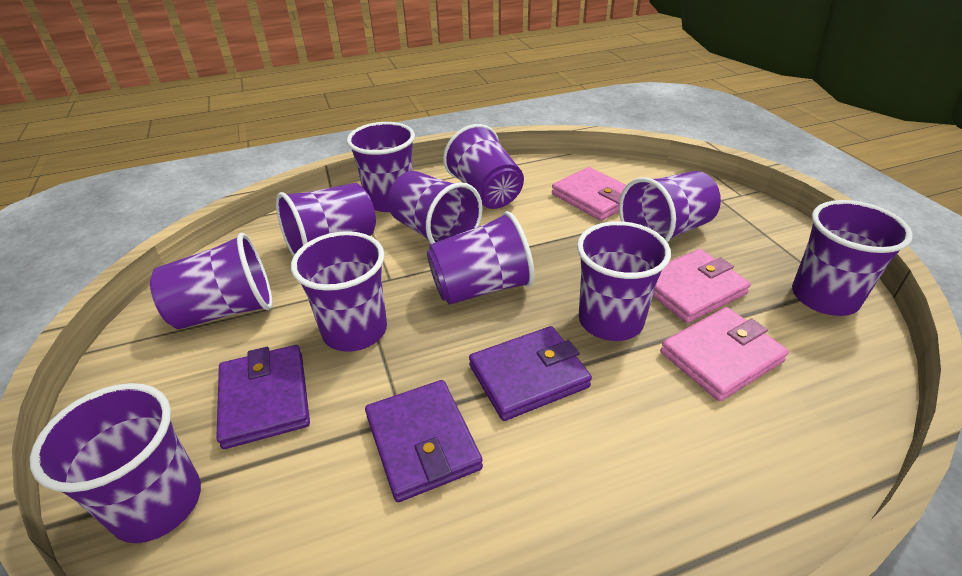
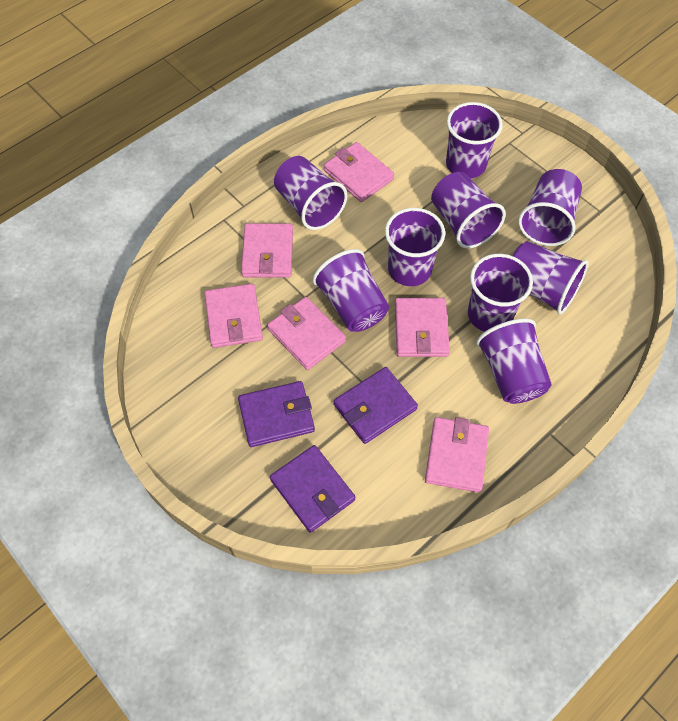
pink wallet: 3 -> 6
purple cup: 11 -> 9

